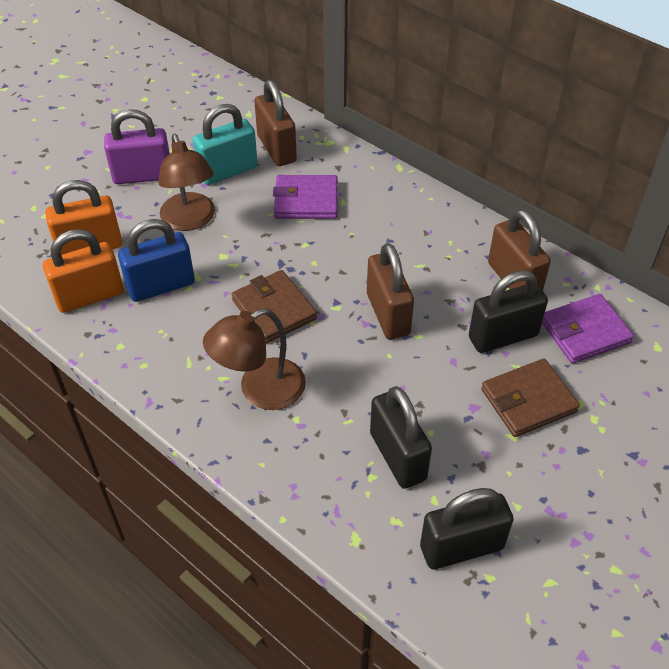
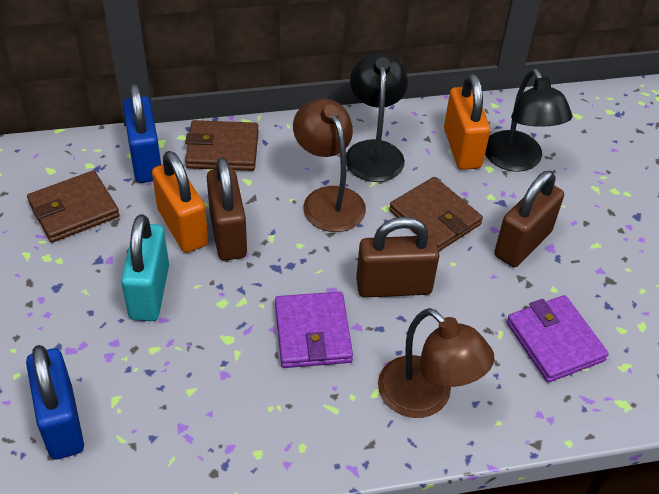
black lamp: 0 -> 2
black padlock: 3 -> 0
blue padlock: 1 -> 2
brown wallet: 2 -> 3
purple padlock: 1 -> 0

